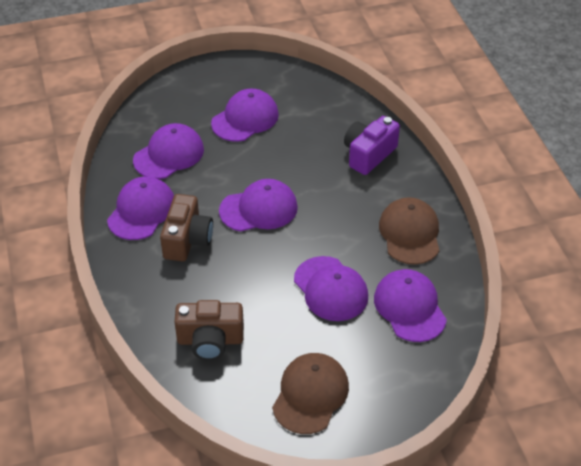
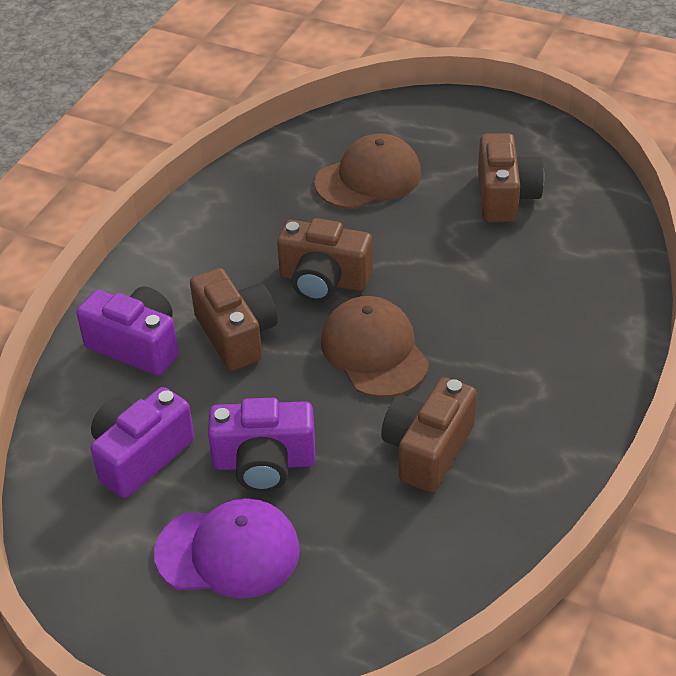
brown camera: 2 -> 4
purple camera: 1 -> 3
purple cap: 6 -> 1

